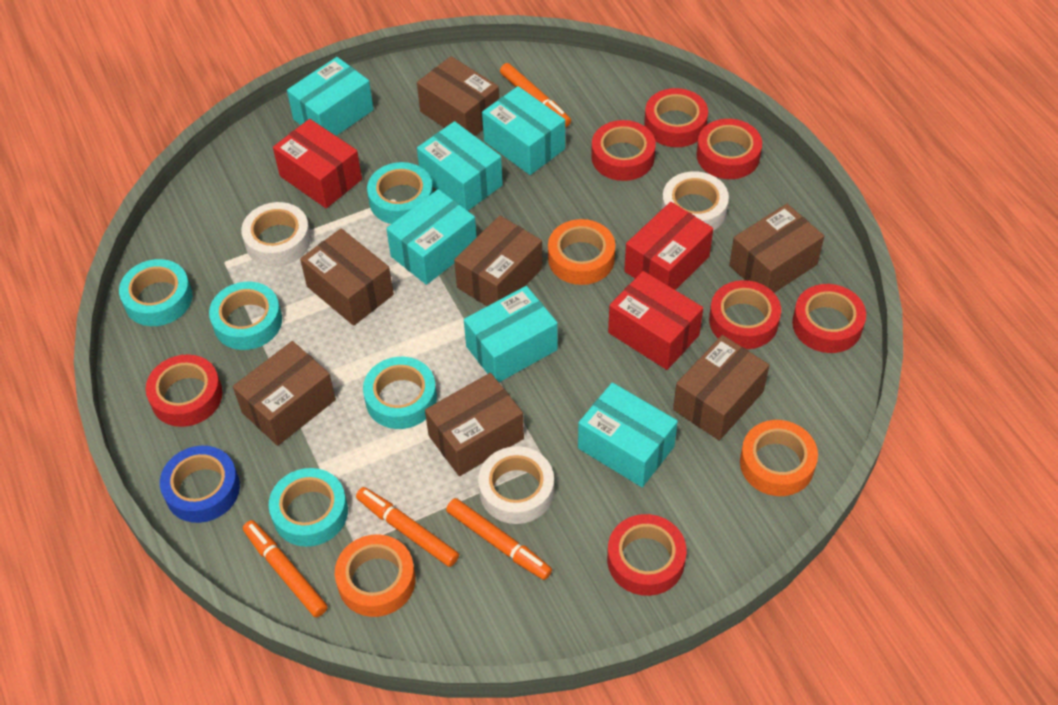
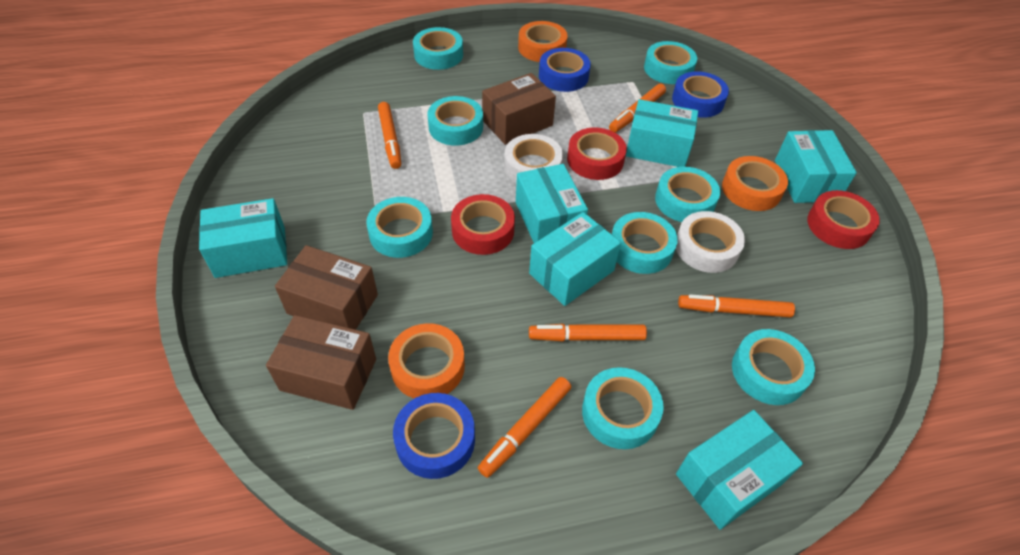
blue tape: 1 -> 3
brown box: 7 -> 3
orange marker: 4 -> 5
red box: 3 -> 0
red tape: 7 -> 3
turquoise tape: 5 -> 8
white tape: 3 -> 2

